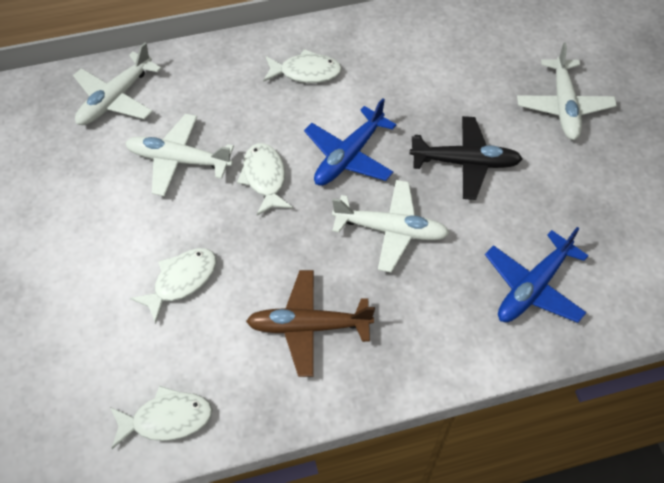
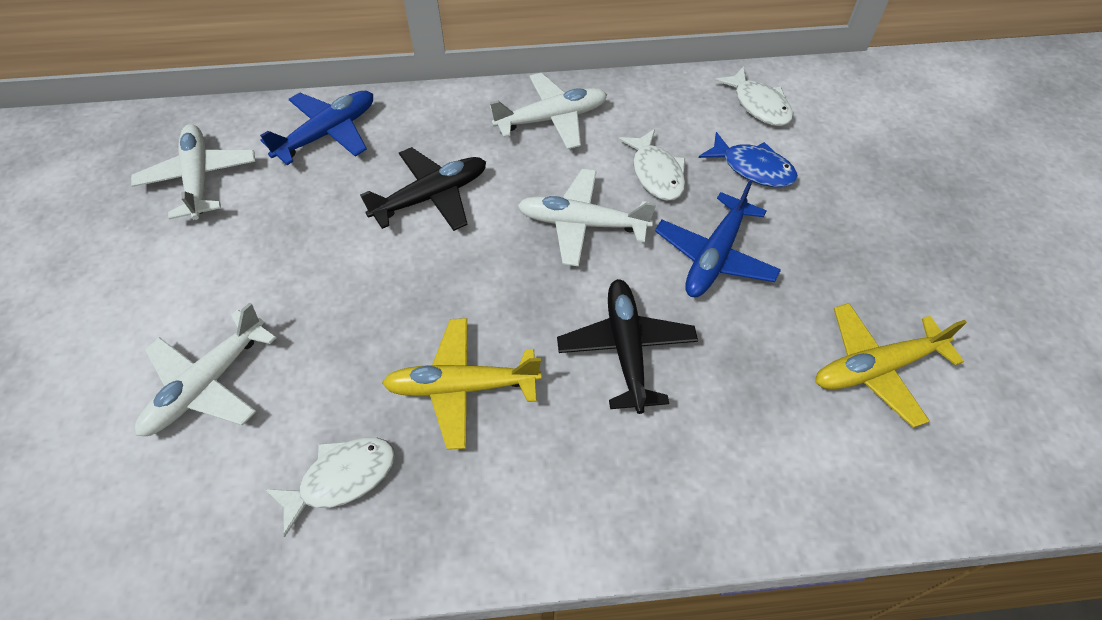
black plane: 1 -> 2
blue fish: 0 -> 1
brown plane: 1 -> 0
white fish: 4 -> 3
yellow plane: 0 -> 2

